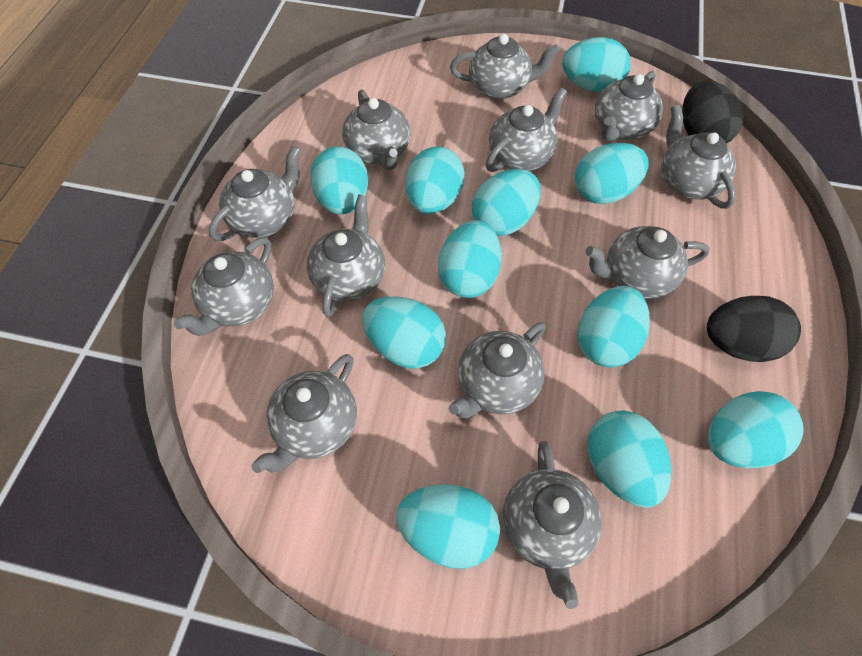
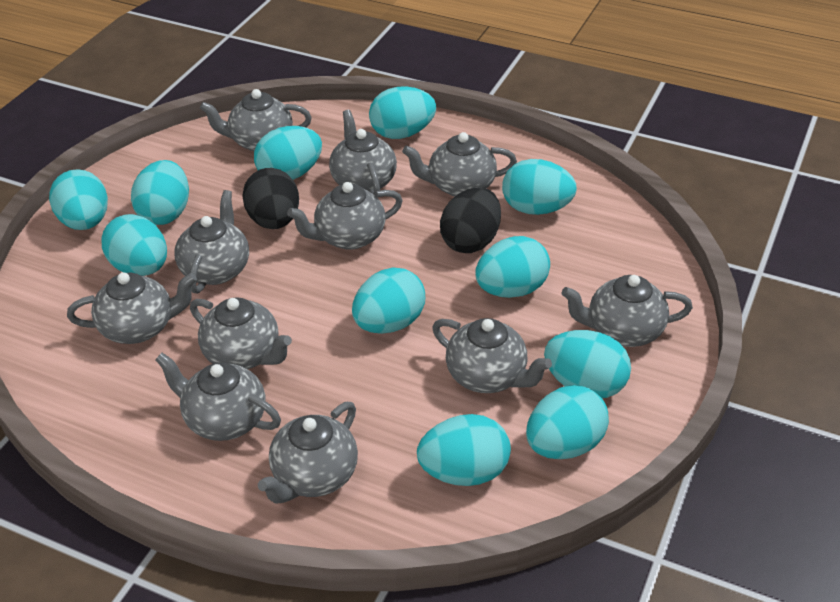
grey teapot: 12 -> 11

